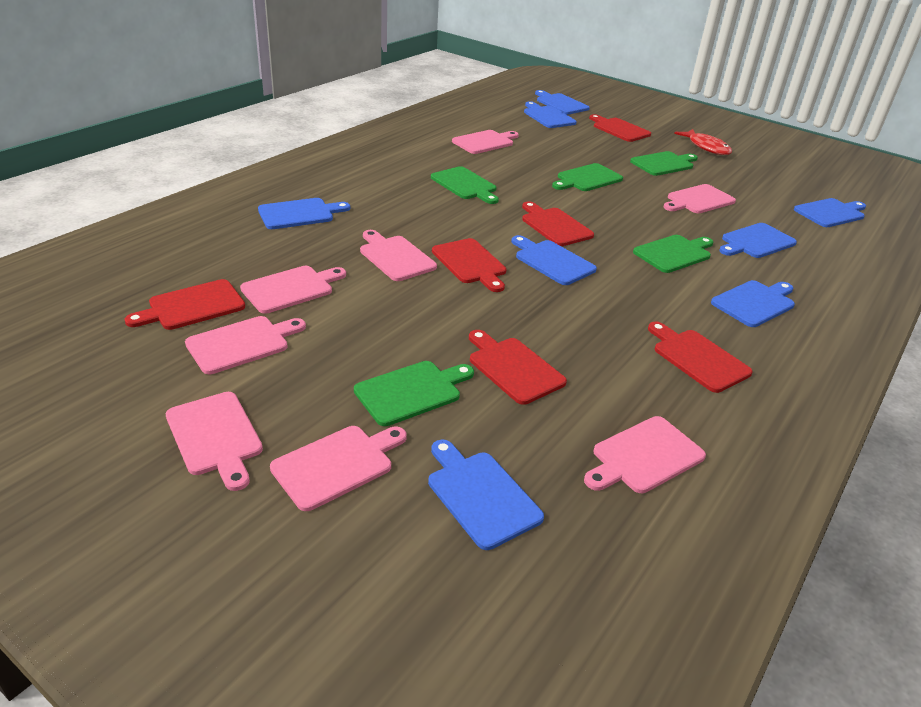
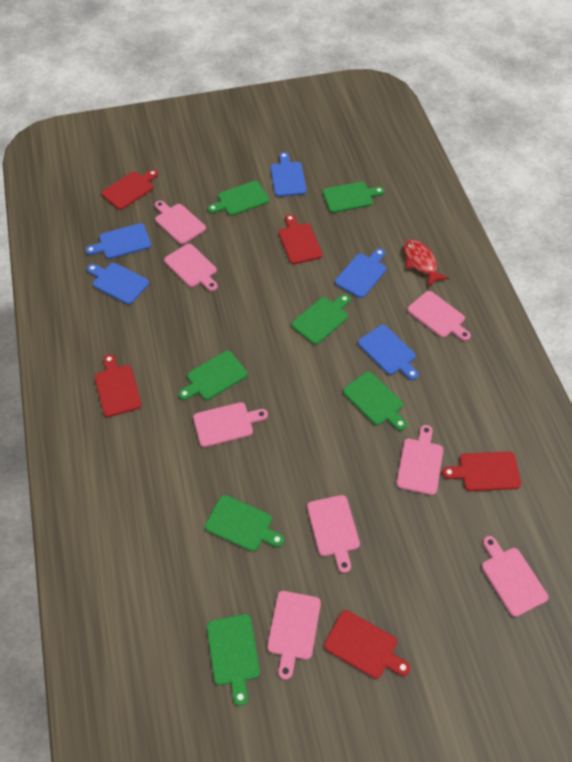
blue cutting board: 8 -> 5
green cutting board: 5 -> 7
red cutting board: 6 -> 5

